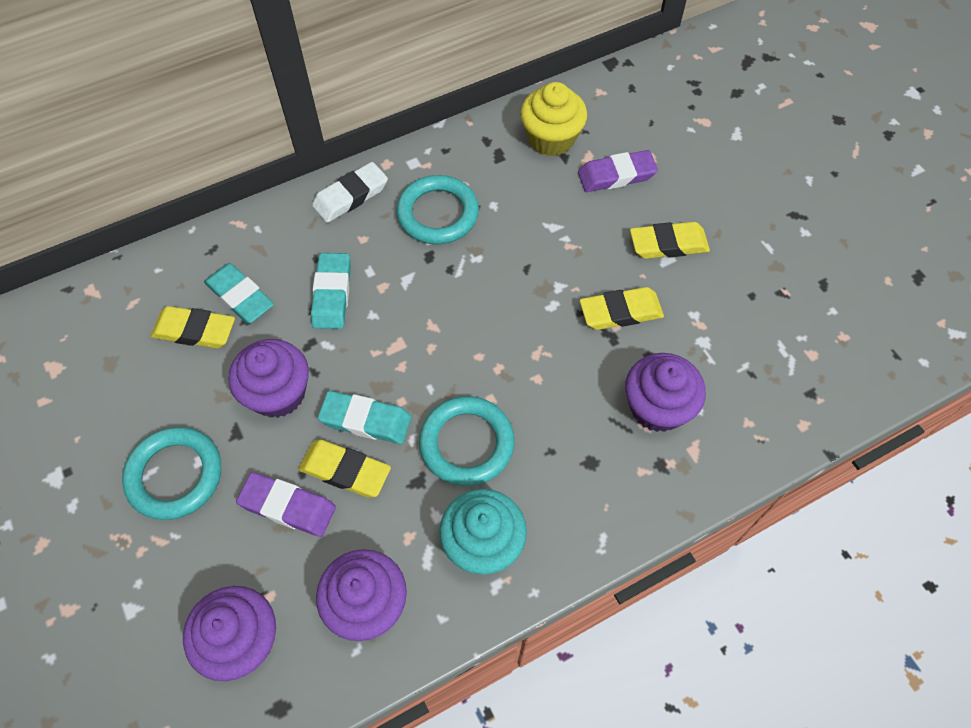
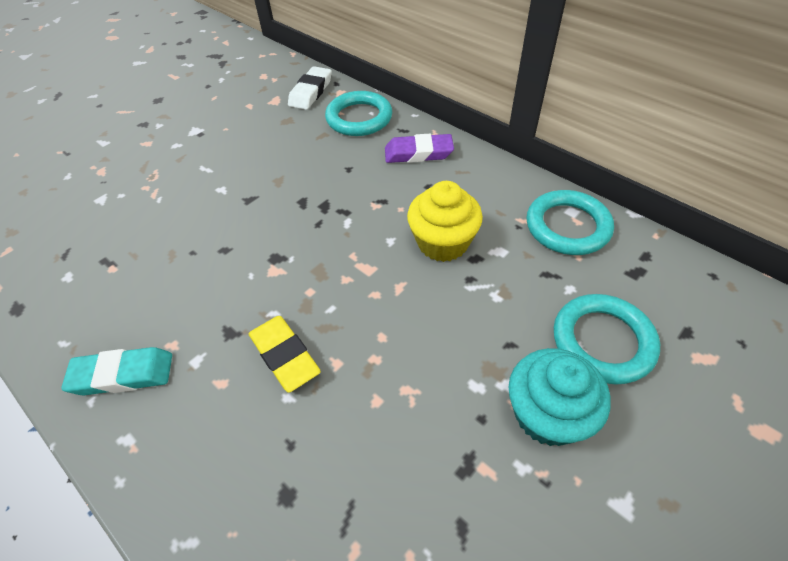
purple cupcake: 4 -> 0
purple eraser: 2 -> 1
turquoise eraser: 3 -> 1
yellow eraser: 4 -> 1

